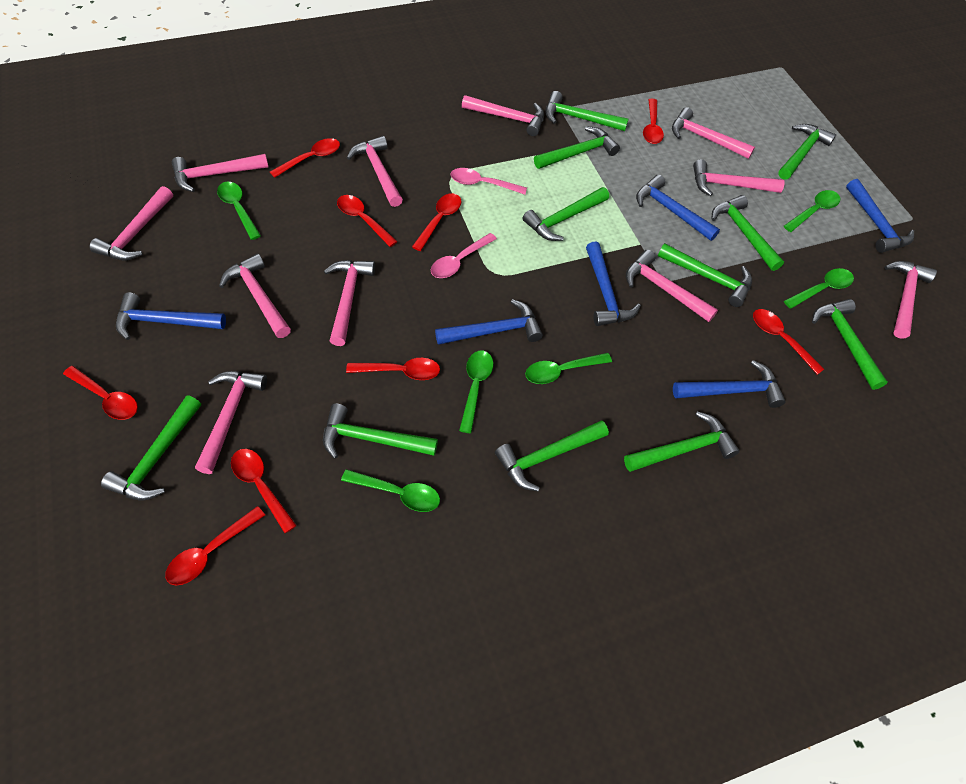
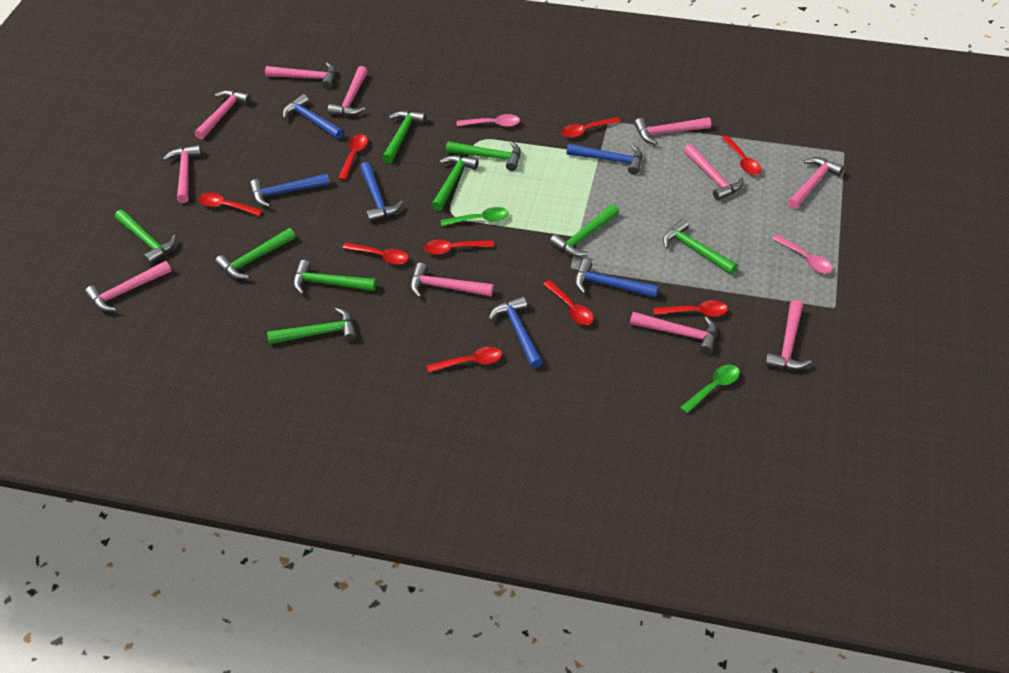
green hammer: 11 -> 9
green spoon: 6 -> 2

